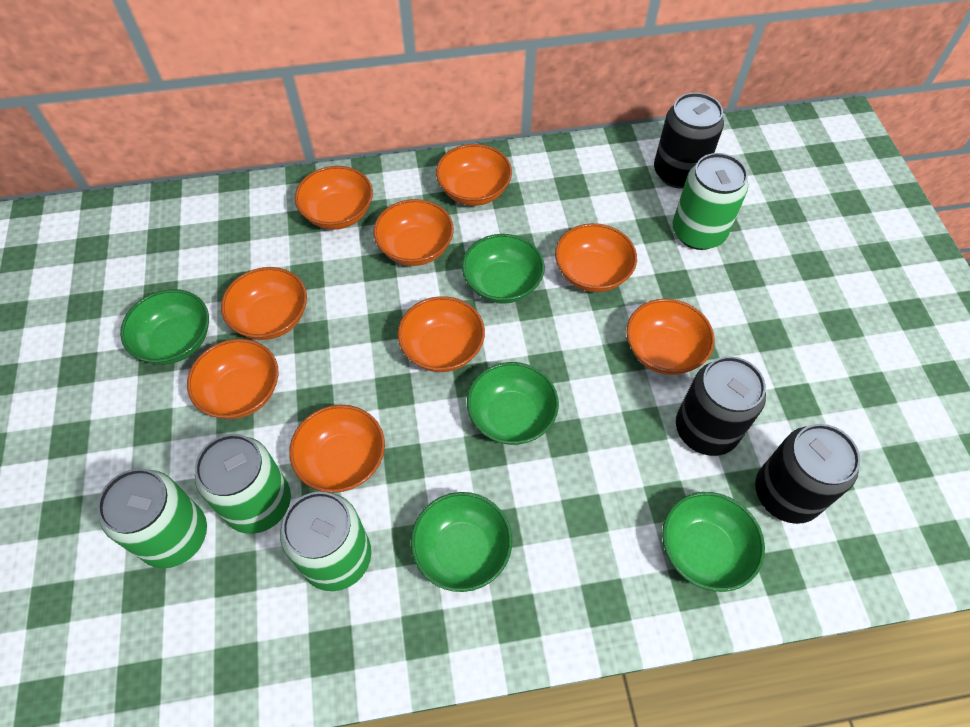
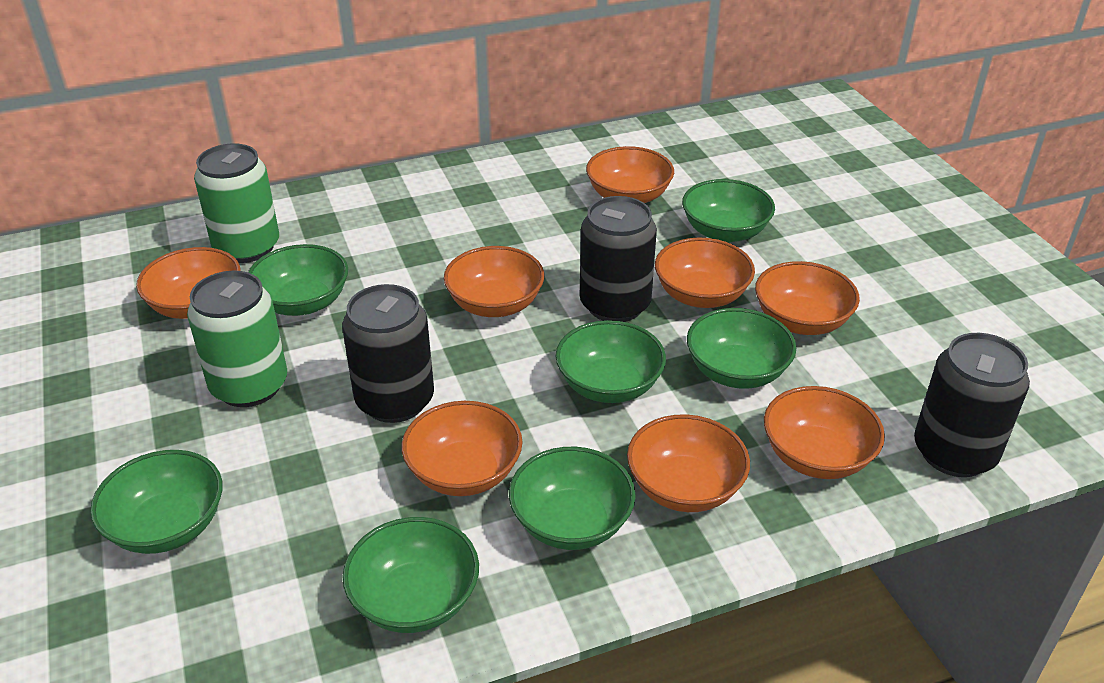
green bowl: 5 -> 7
green can: 4 -> 2
orange bowl: 9 -> 8

